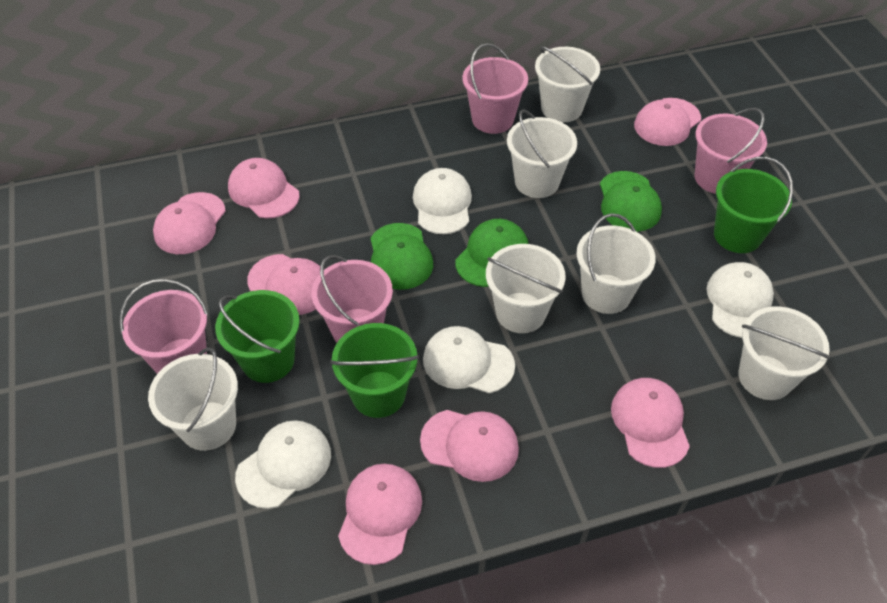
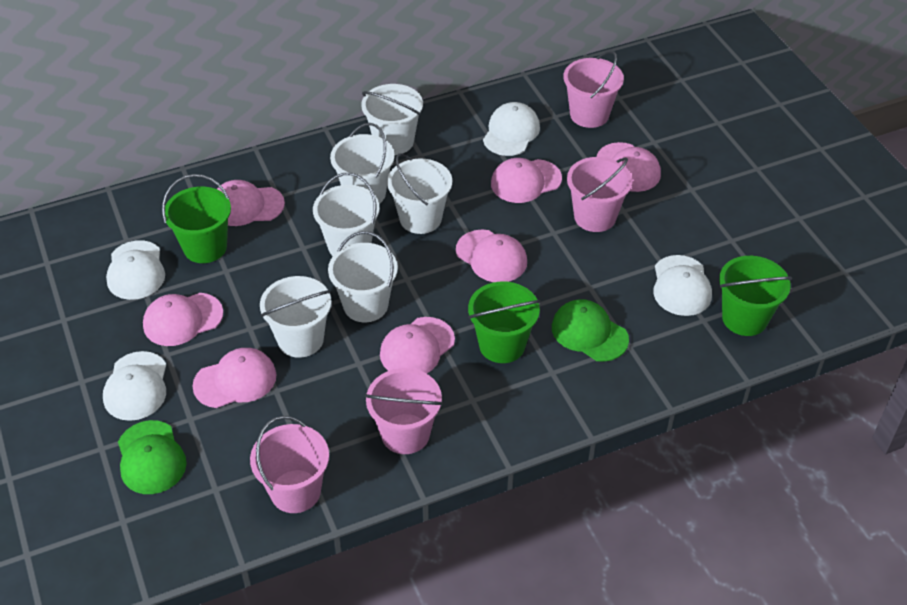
green cap: 3 -> 2

